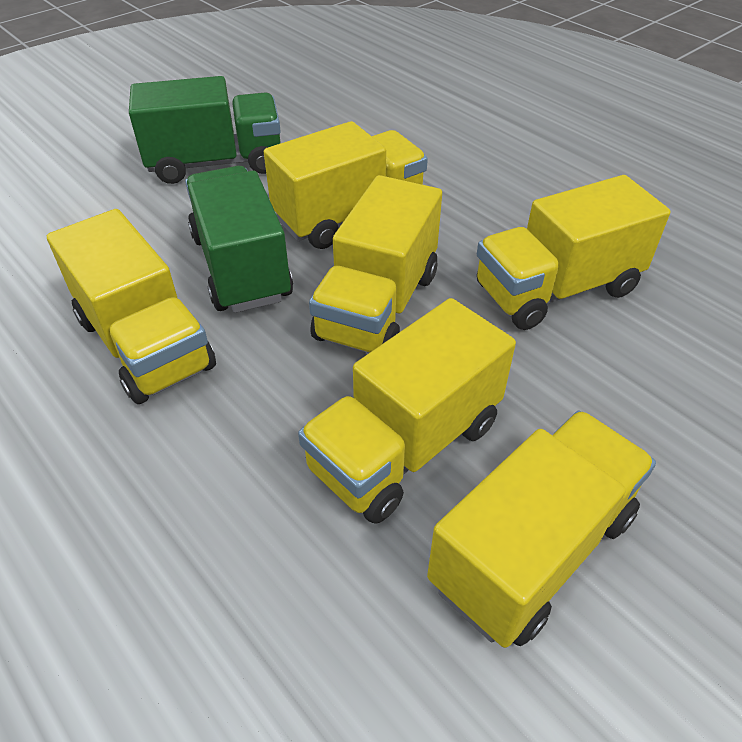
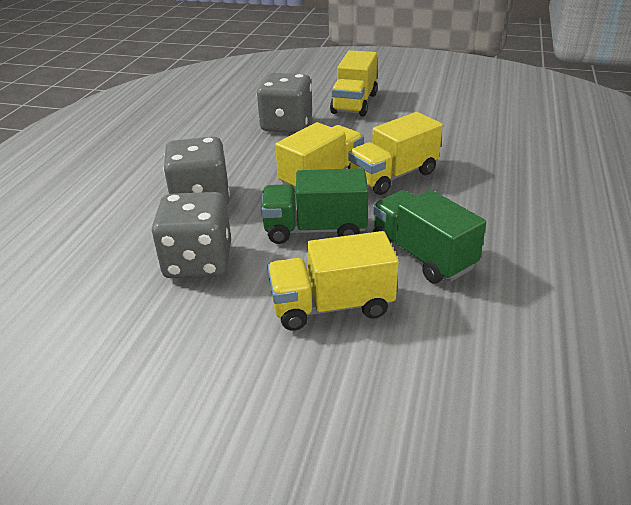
grey dice: 0 -> 3
yellow truck: 6 -> 4

